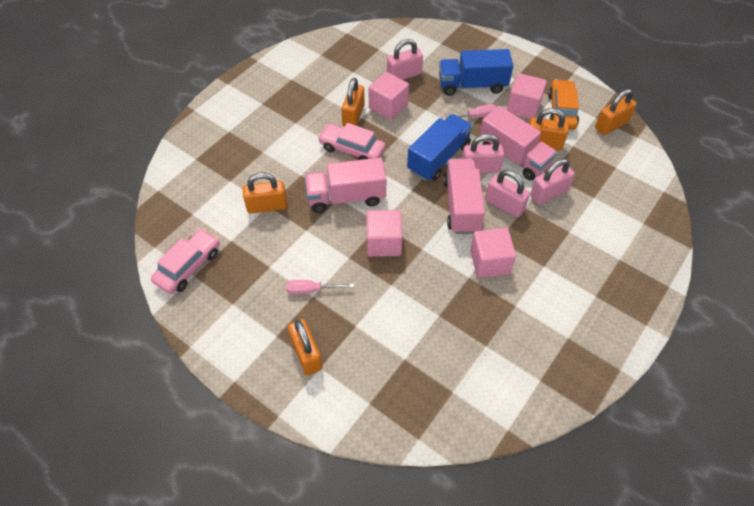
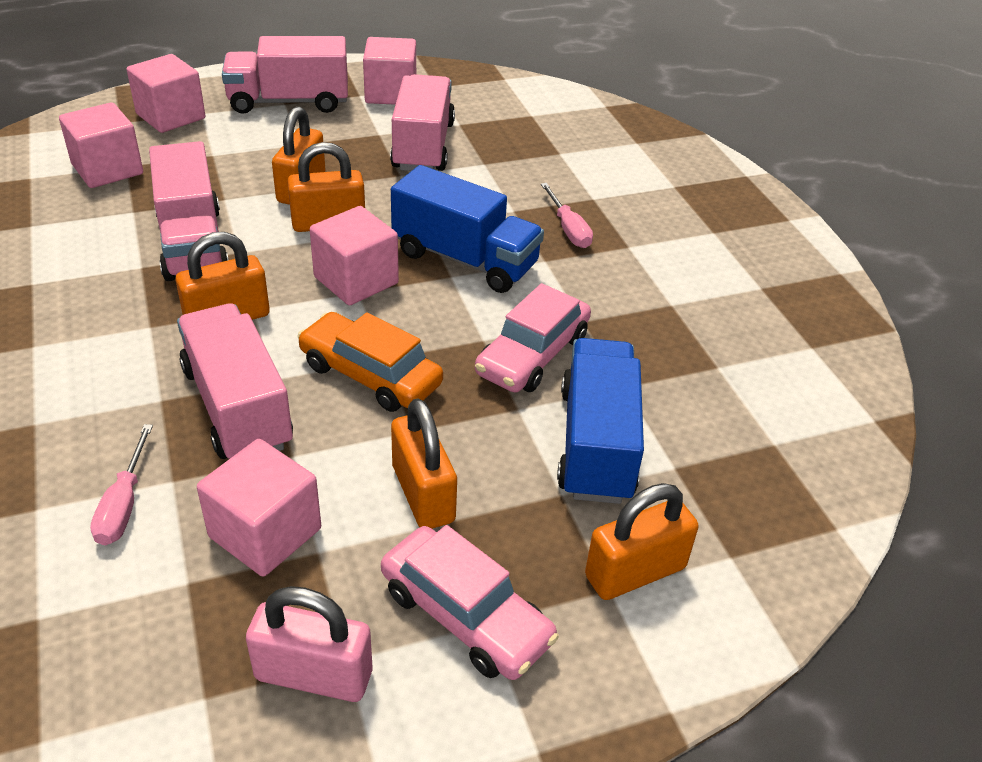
pink cube: 4 -> 5
pink padlock: 4 -> 1
pink truck: 3 -> 4

